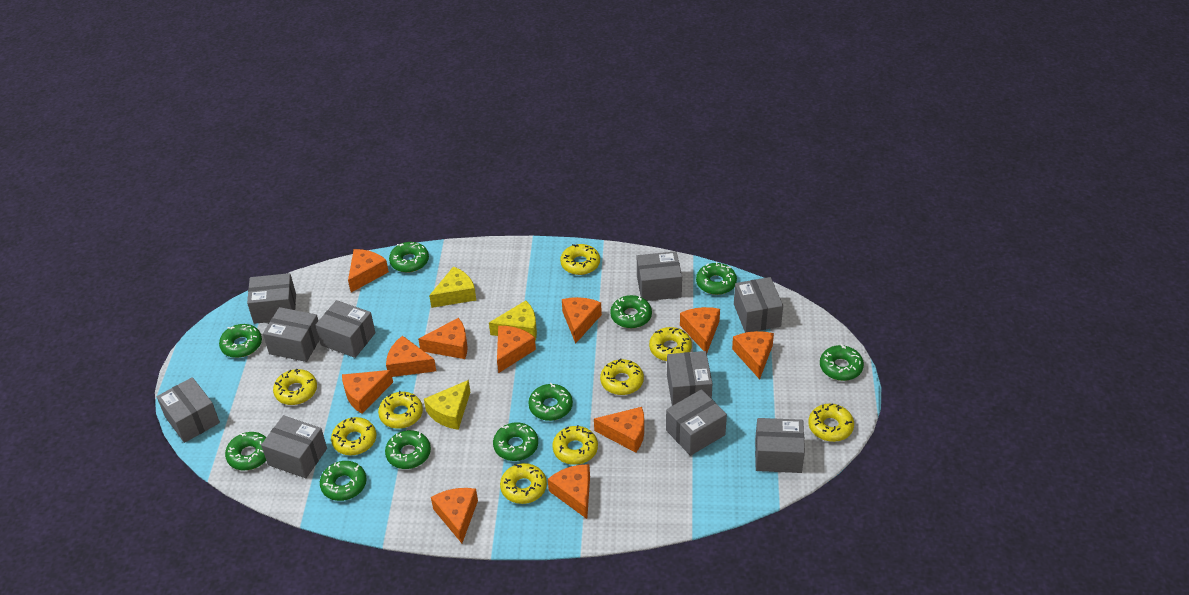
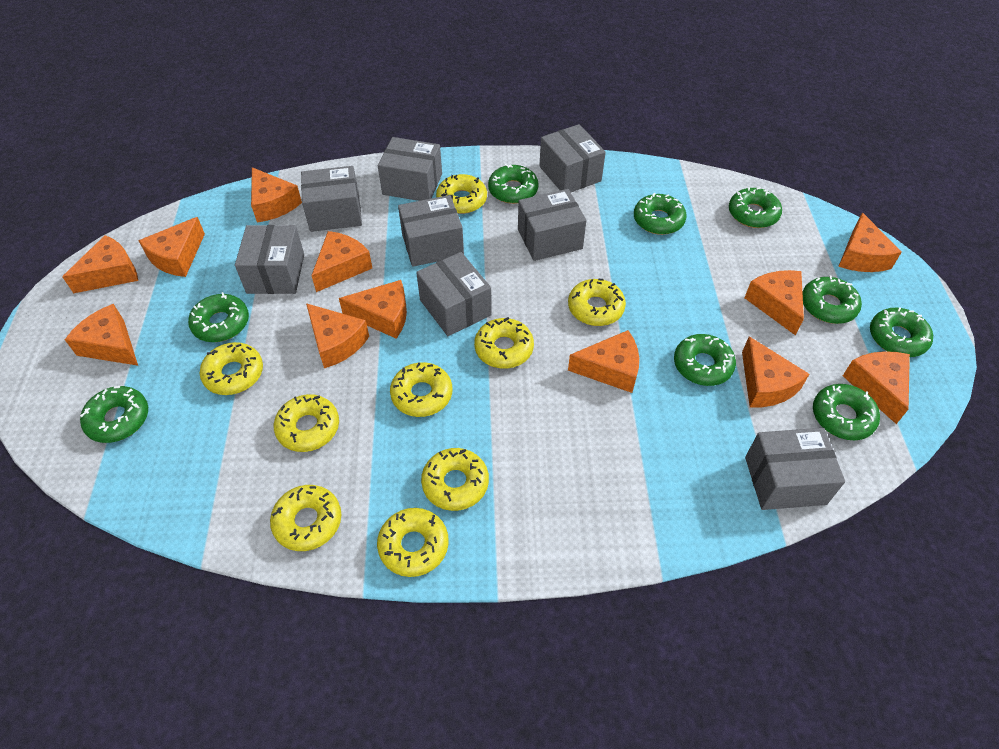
green donut: 10 -> 9
grey box: 10 -> 8
orange cheese: 11 -> 12
yellow cheese: 3 -> 0

